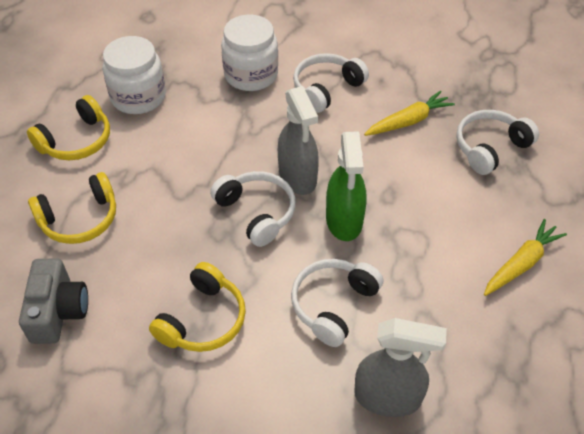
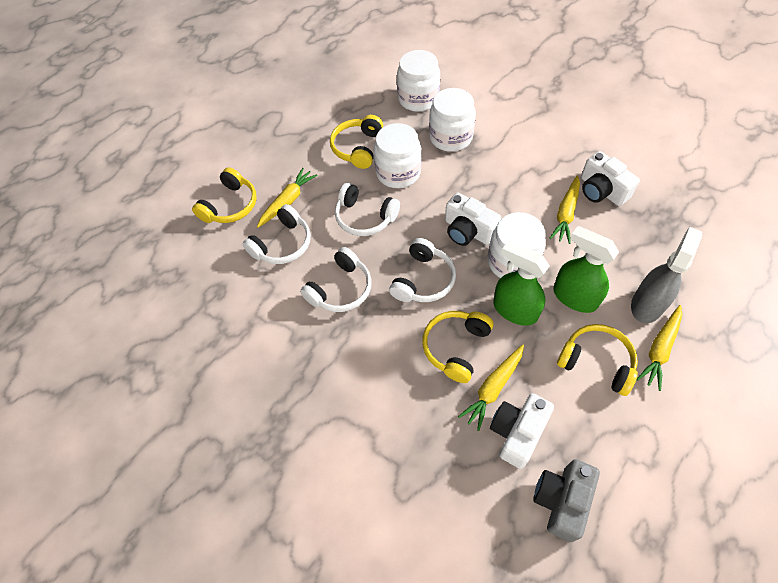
green spray bottle: 1 -> 2
grey spray bottle: 2 -> 1
white camera: 0 -> 3
white jar: 2 -> 4
yellow carrot: 2 -> 4
yellow headphones: 3 -> 4

